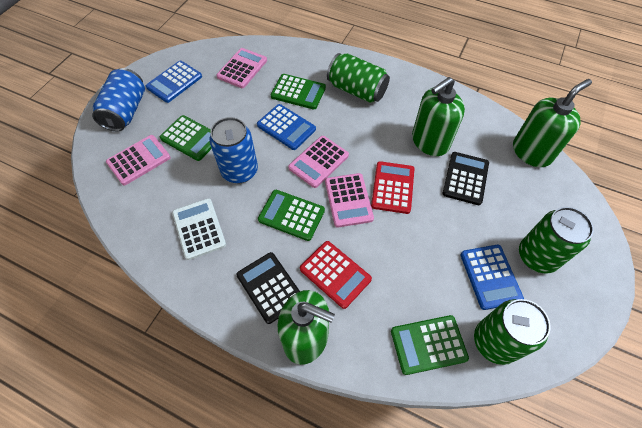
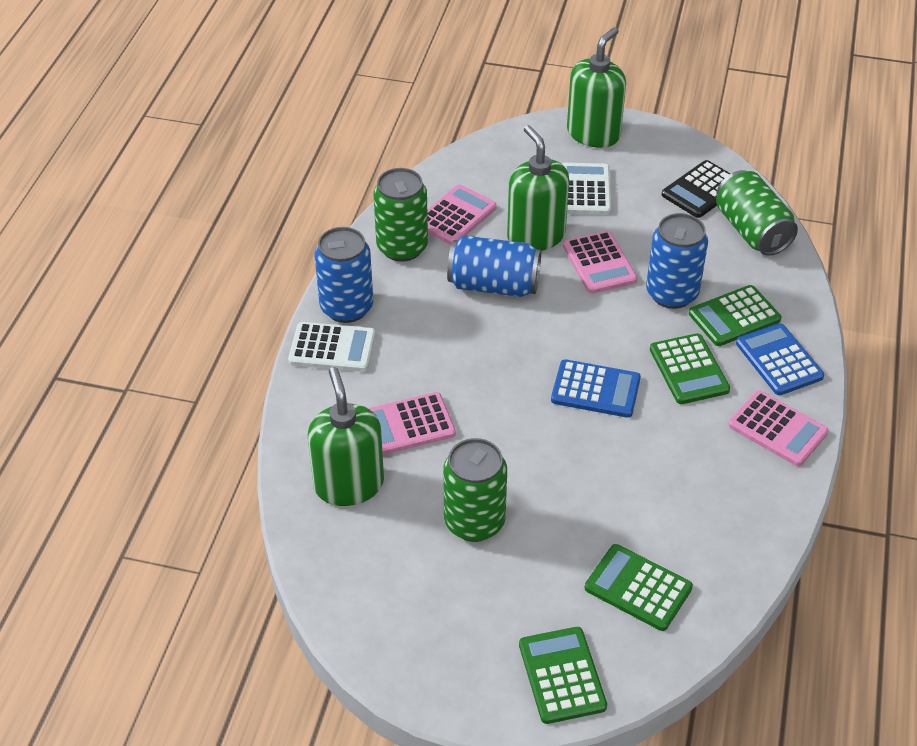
black calculator: 2 -> 1
blue calculator: 3 -> 2
blue can: 2 -> 3
red calculator: 2 -> 0
white calculator: 1 -> 2

